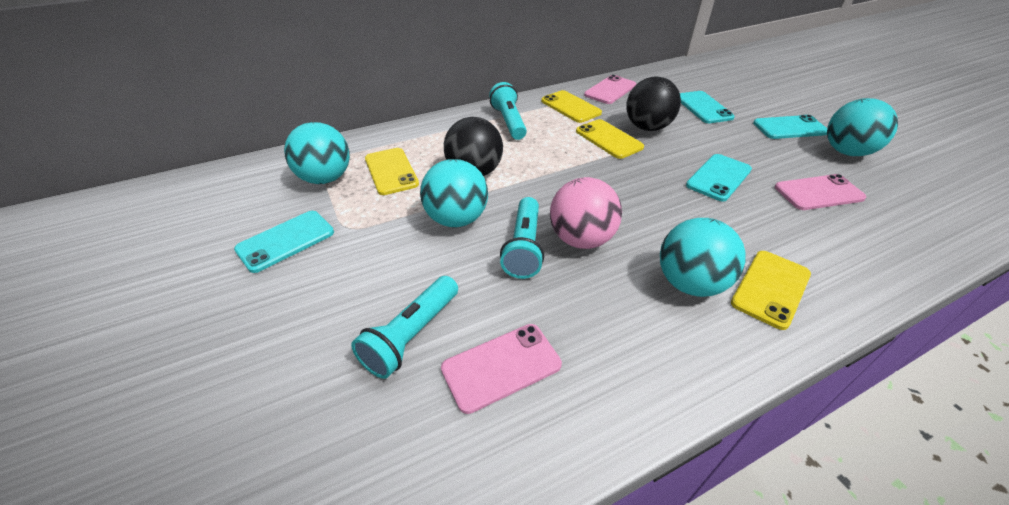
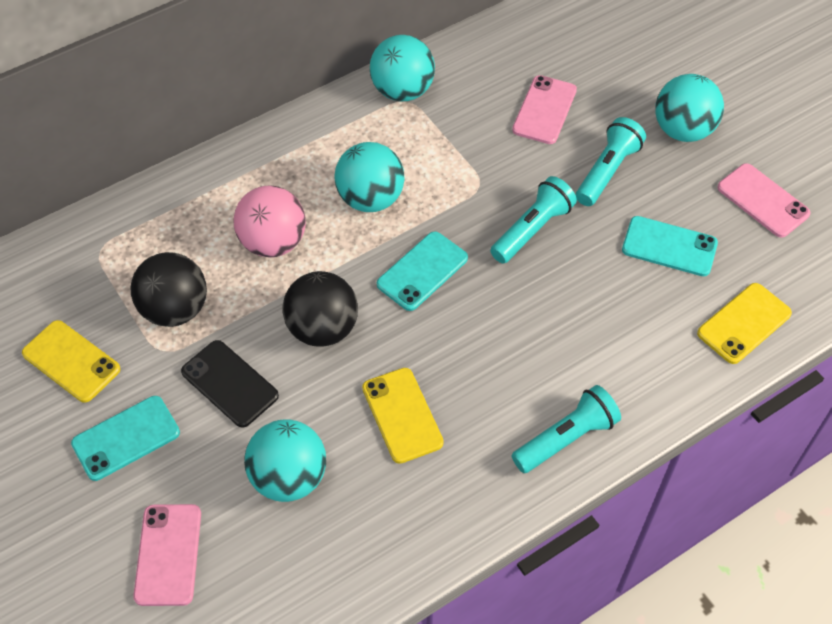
black phone: 0 -> 1
turquoise phone: 4 -> 3
yellow phone: 4 -> 3

